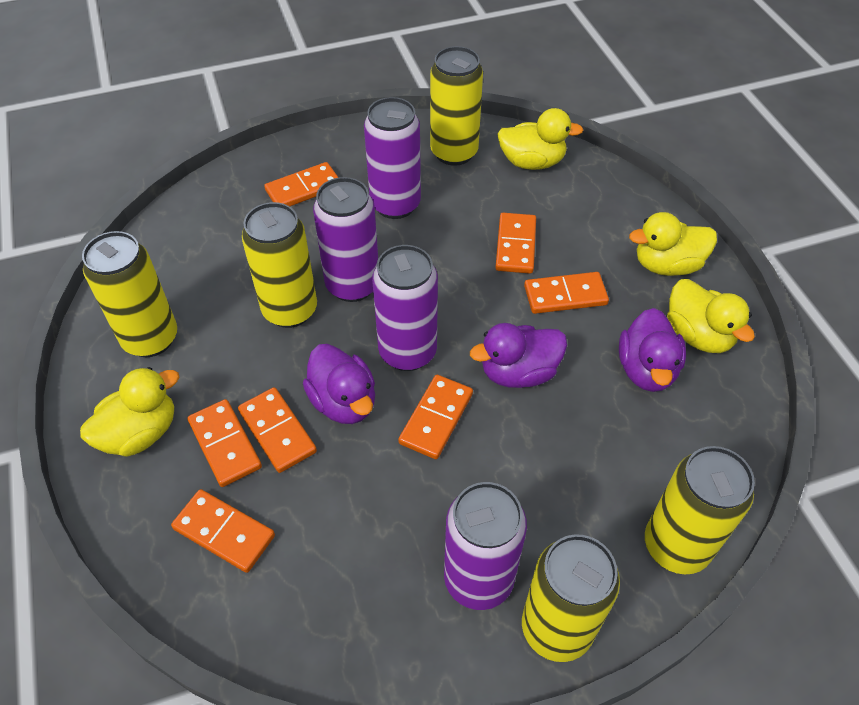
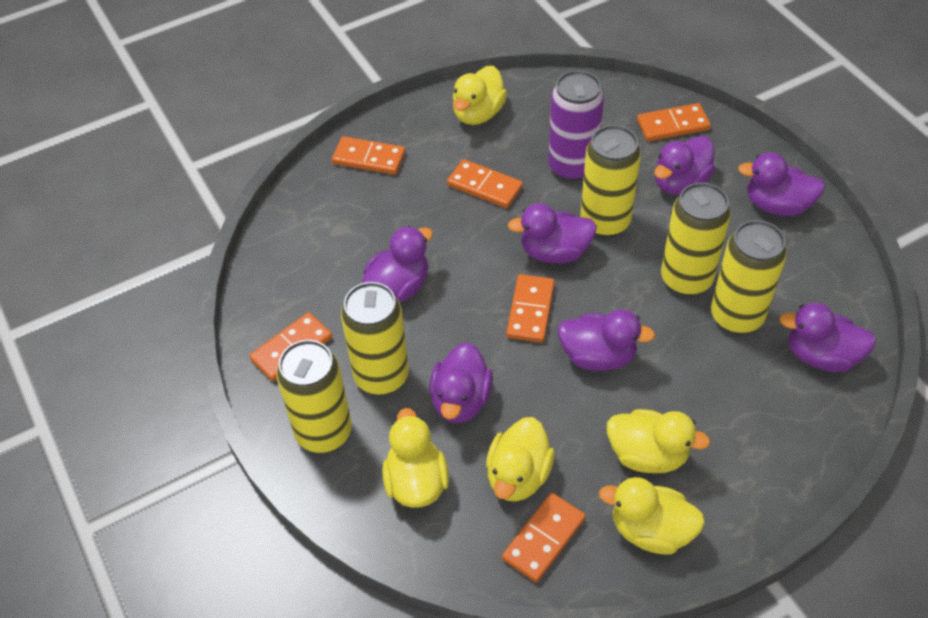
orange domino: 7 -> 6
purple can: 4 -> 1
purple duck: 3 -> 7
yellow duck: 4 -> 5

